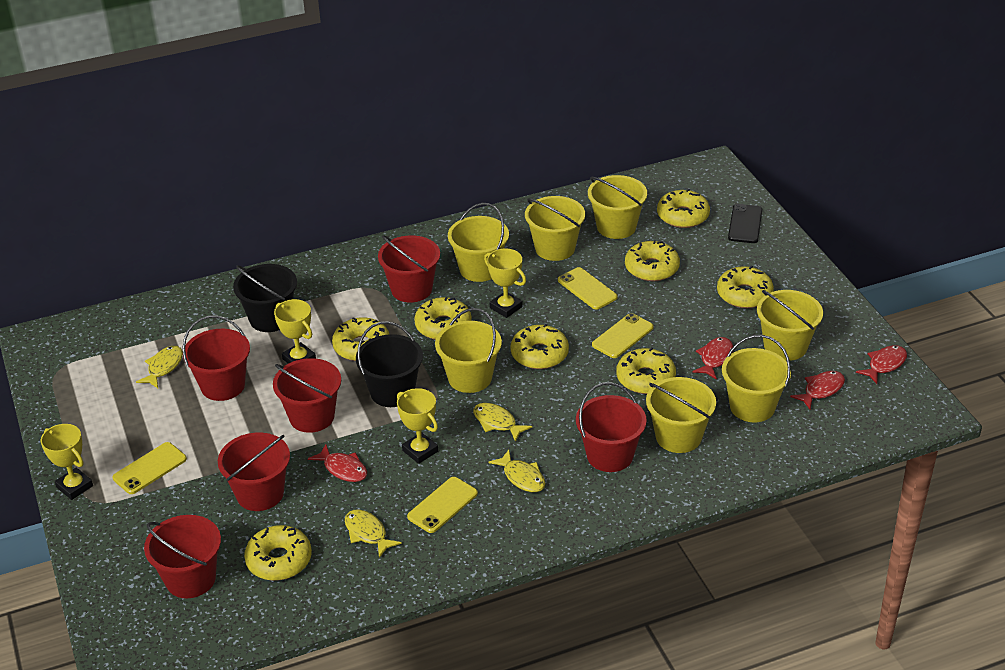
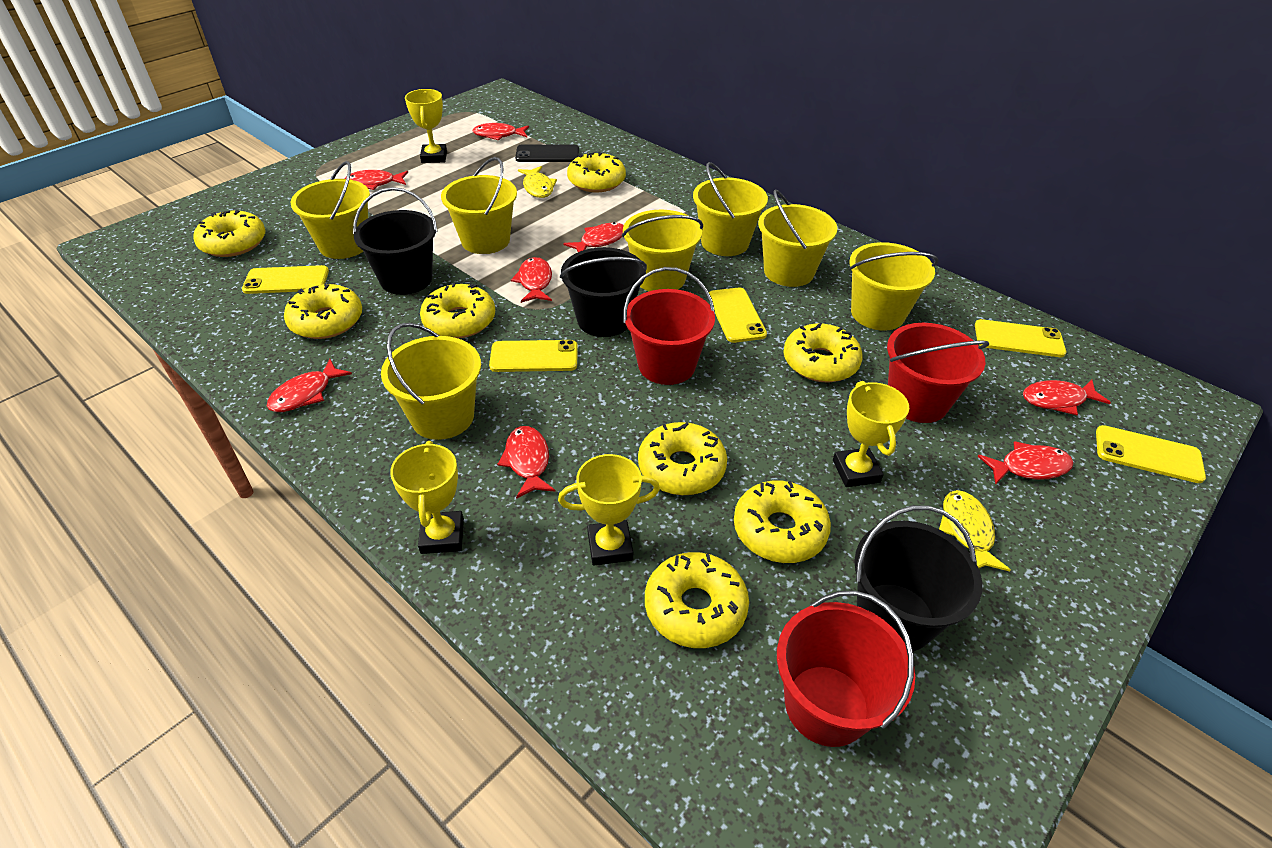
black bucket: 2 -> 3
red bucket: 6 -> 3
red fish: 4 -> 8
yellow fish: 4 -> 2
yellow phone: 4 -> 5

